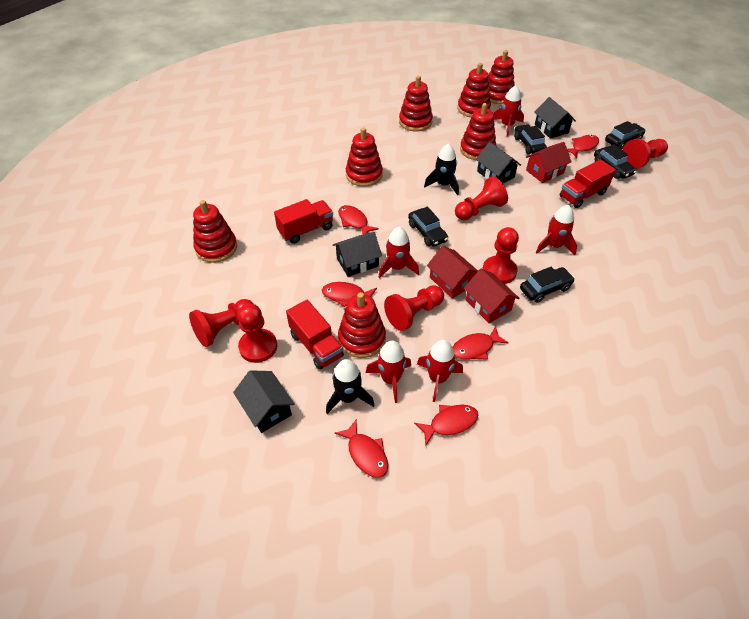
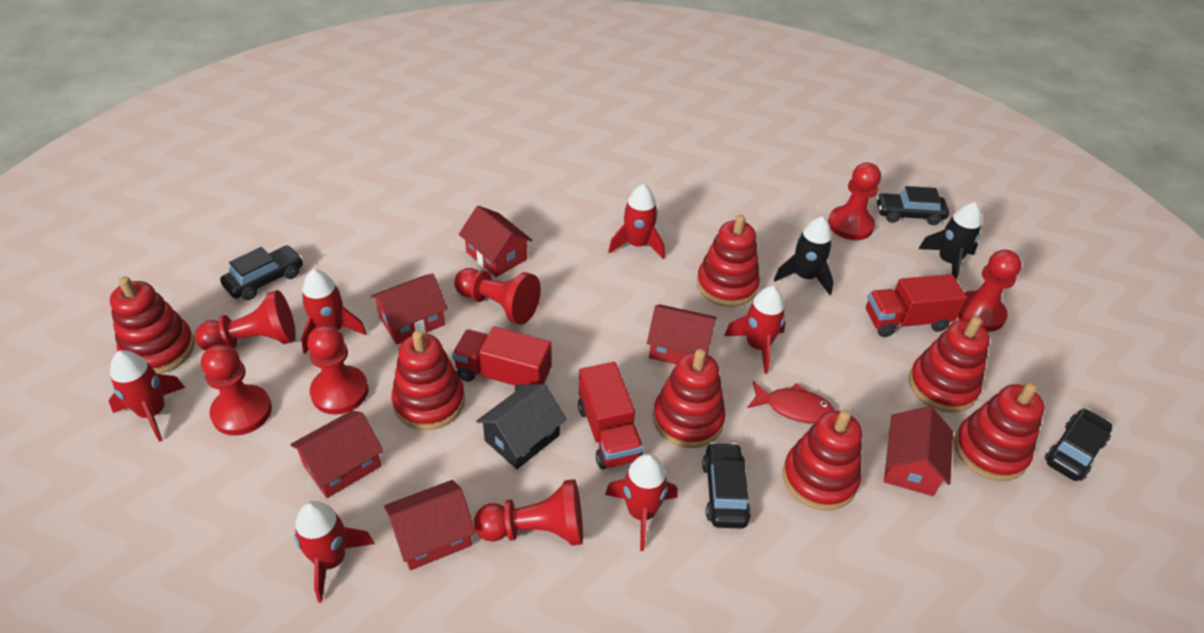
black car: 5 -> 4
black house: 4 -> 1
red fish: 6 -> 1
red house: 3 -> 6
red pawn: 6 -> 7
red rocket: 5 -> 6

